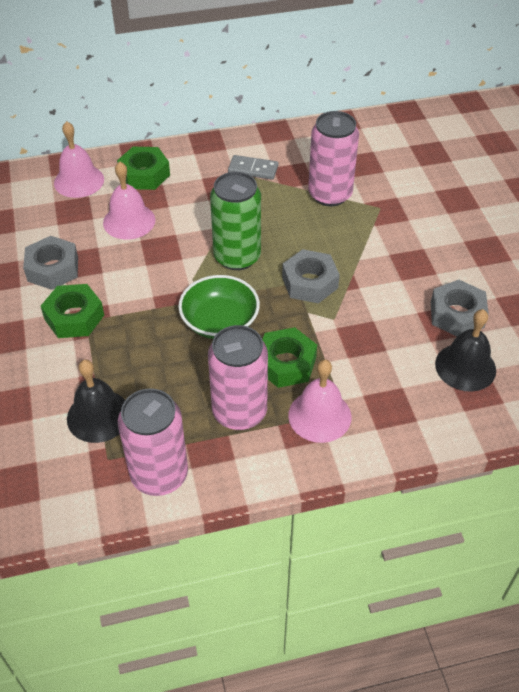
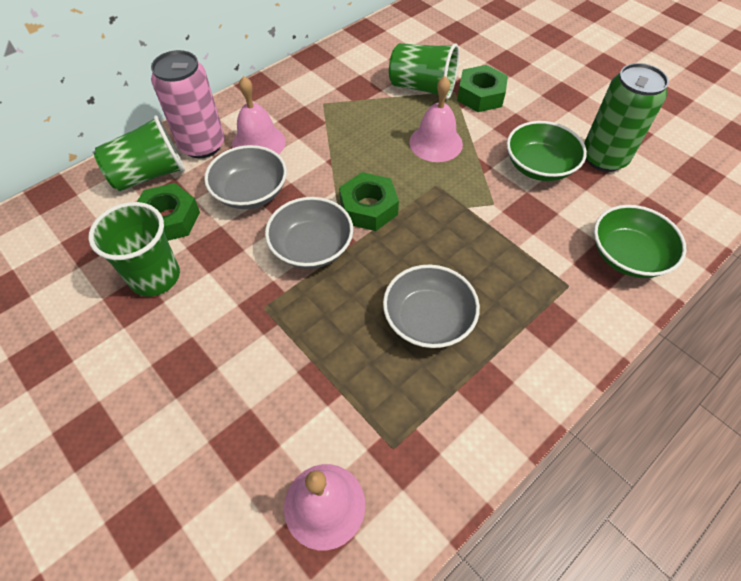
black bell: 2 -> 0
green bowl: 1 -> 2
green cup: 0 -> 3
grey bowl: 0 -> 3
grey domino: 1 -> 0
grey nut: 3 -> 0
pink can: 3 -> 1

